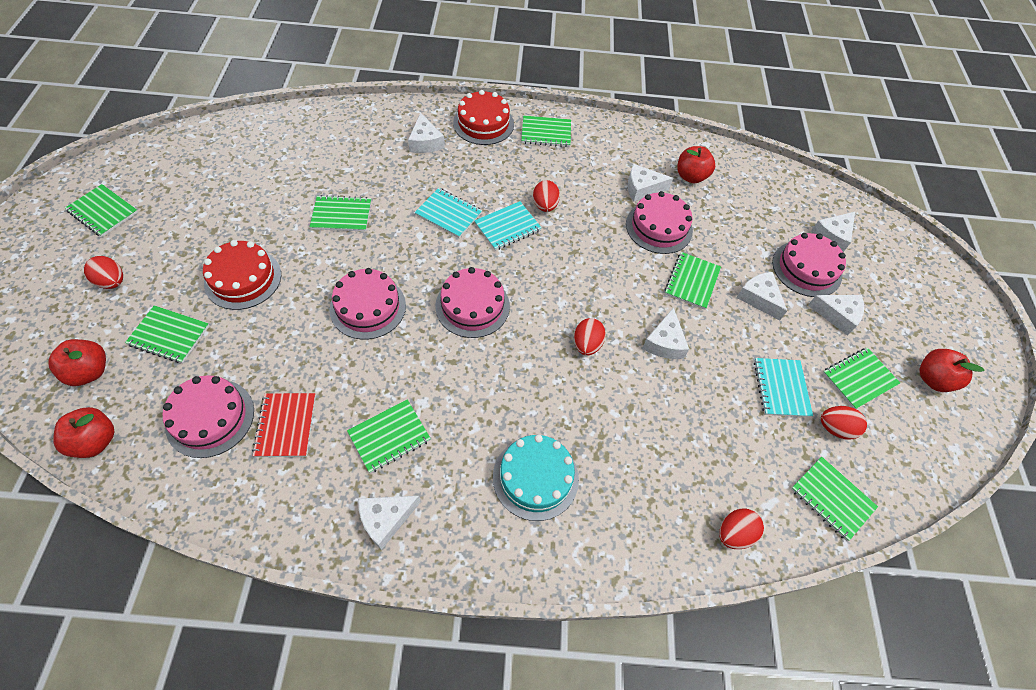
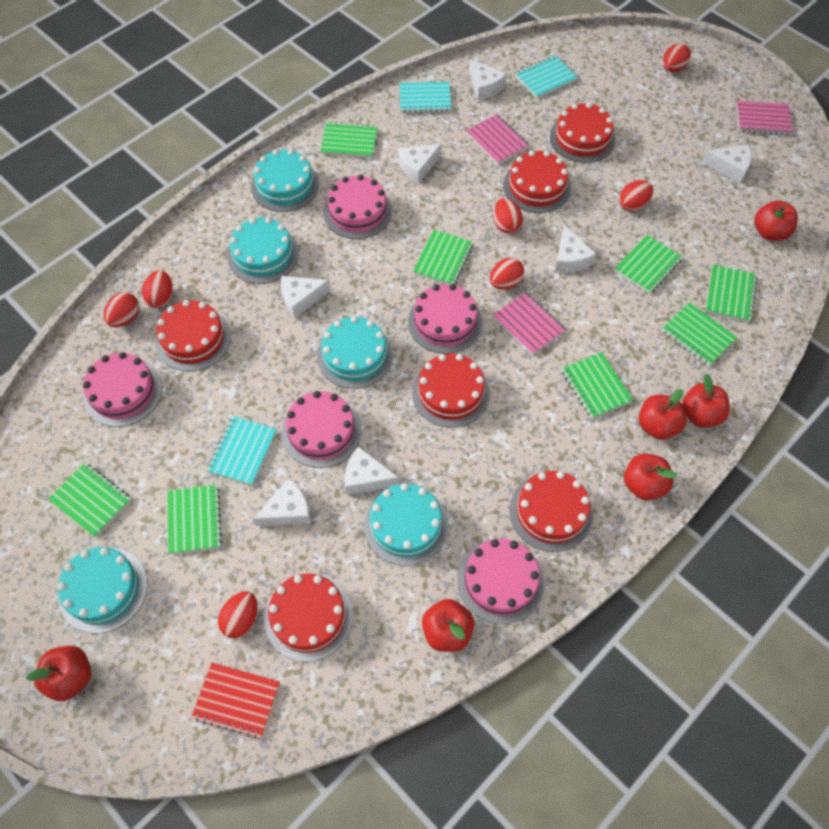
pink notebook: 0 -> 3
red apple: 4 -> 6
red cake: 2 -> 6
red egg: 5 -> 7
turquoise cake: 1 -> 5

